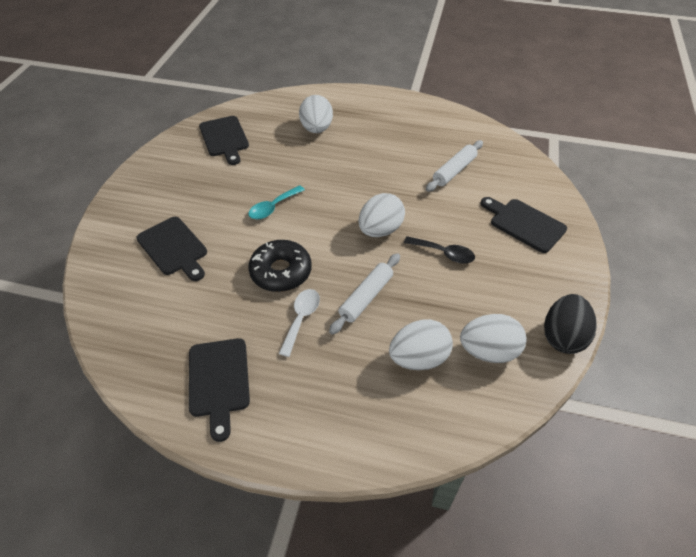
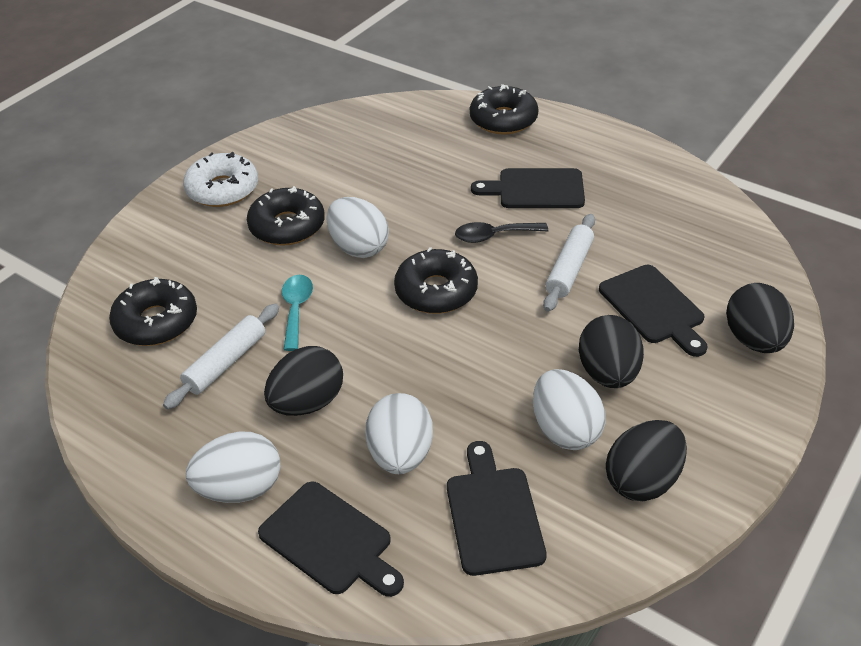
black donut: 1 -> 4
black egg: 1 -> 4
white donut: 0 -> 1
white spoon: 1 -> 0

